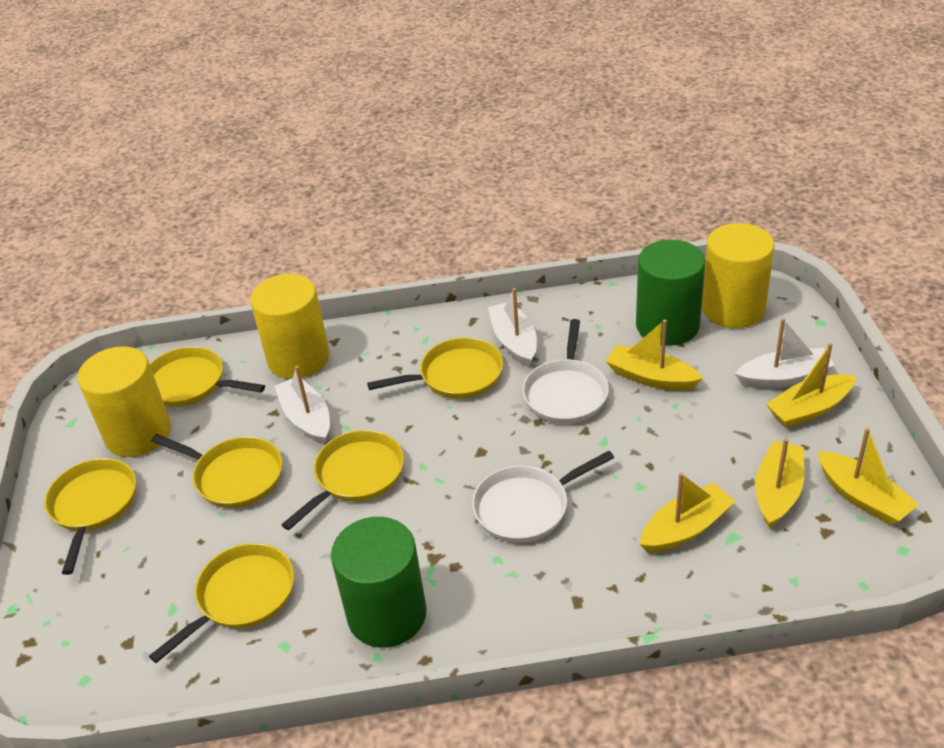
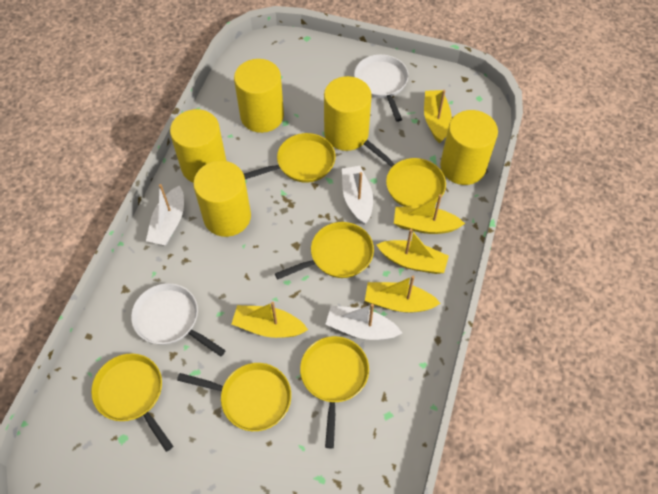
green cylinder: 2 -> 0
yellow cylinder: 3 -> 5

